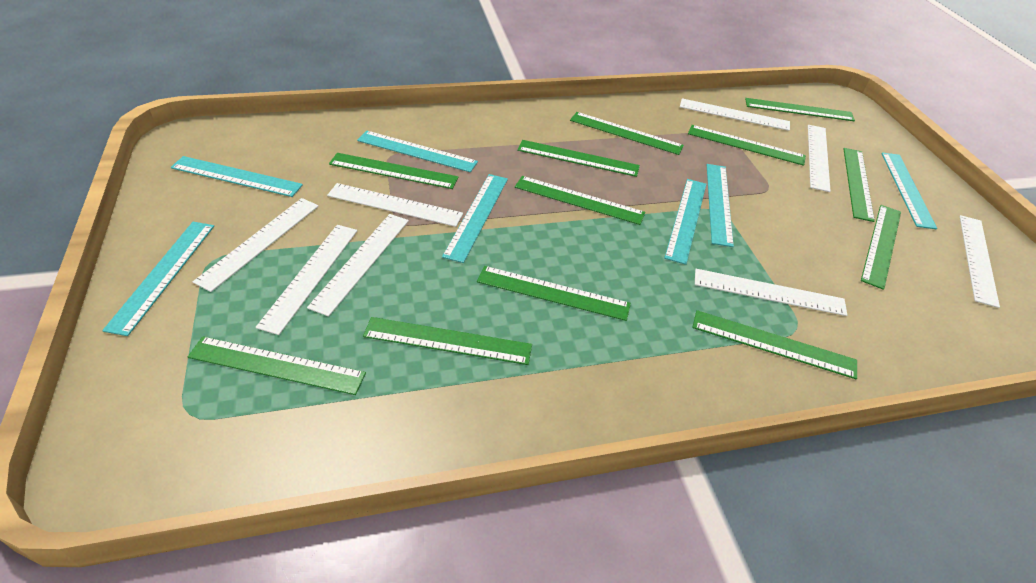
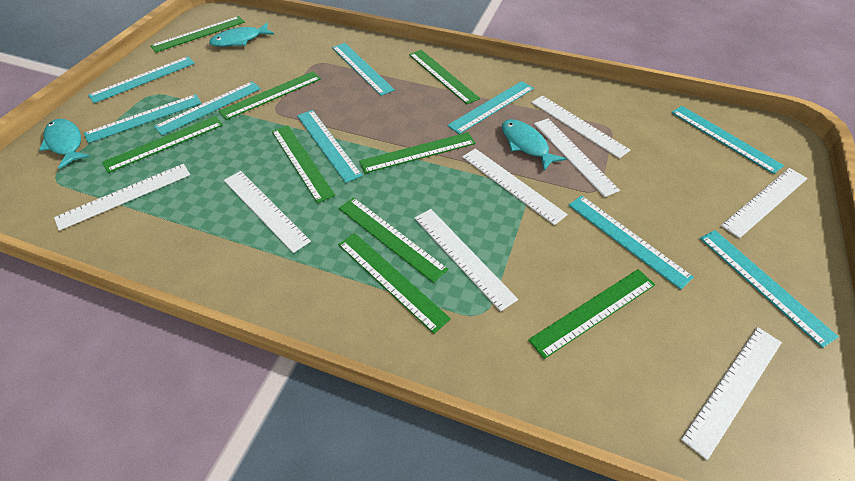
green ruler: 12 -> 9
turquoise fish: 0 -> 3
turquoise ruler: 7 -> 9

